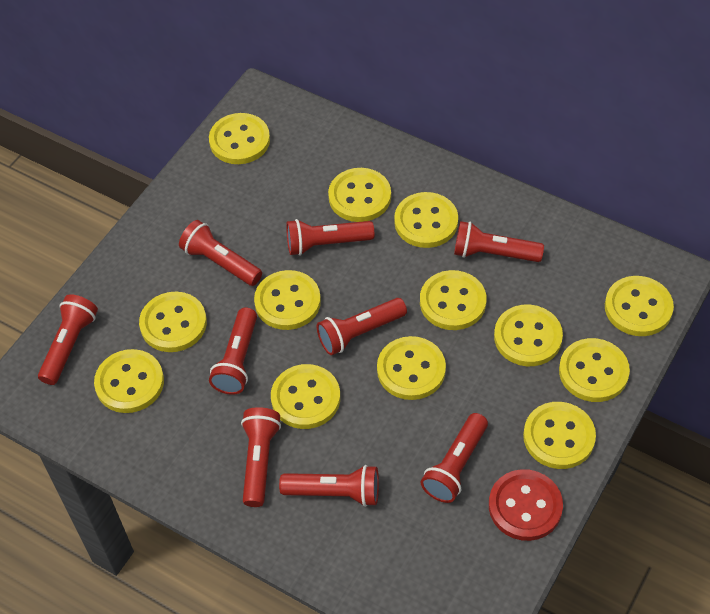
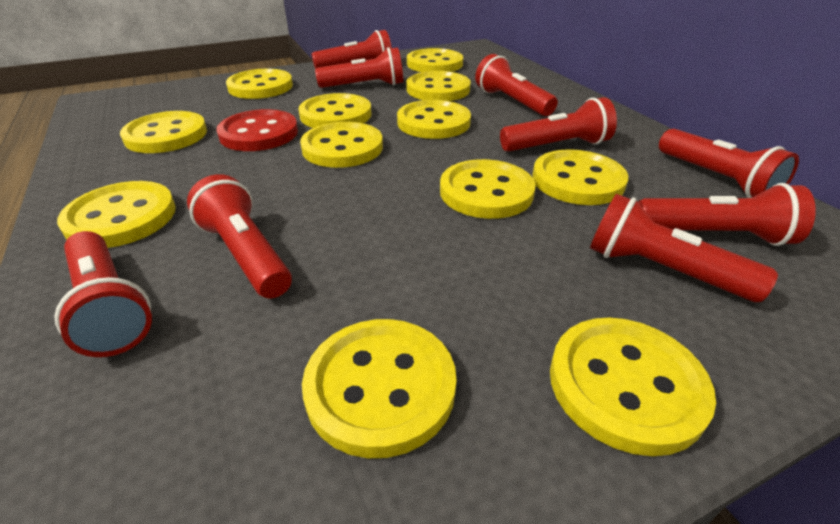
yellow button: 13 -> 12

